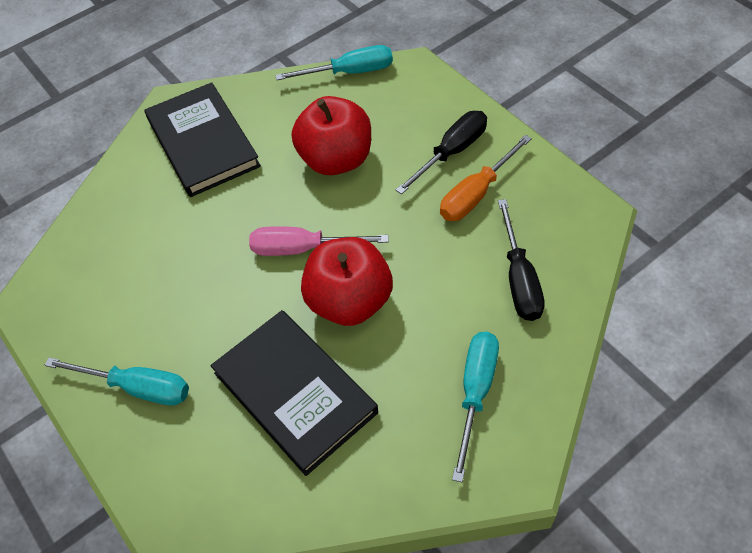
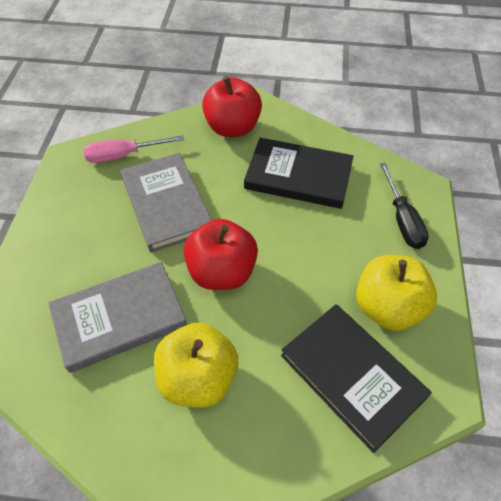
black screwdriver: 2 -> 1
grey book: 0 -> 2
orange screwdriver: 1 -> 0
turquoise screwdriver: 3 -> 0
yellow apple: 0 -> 2

